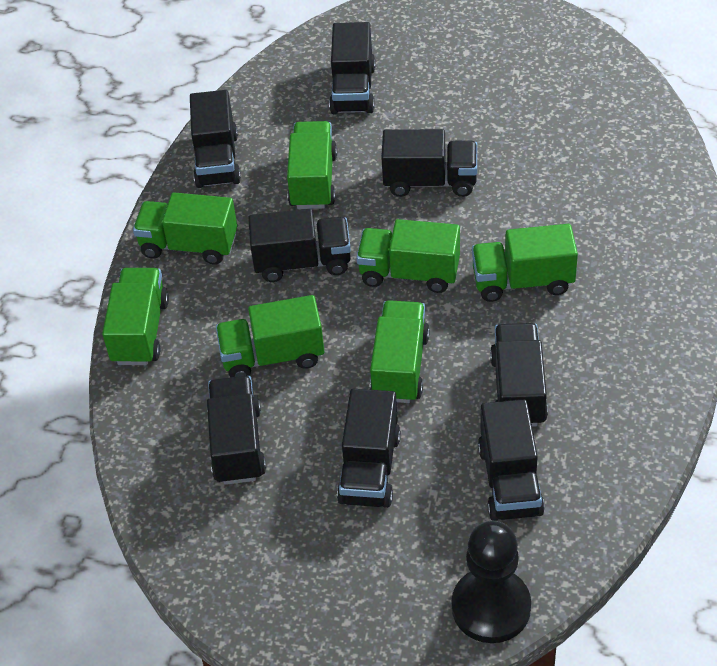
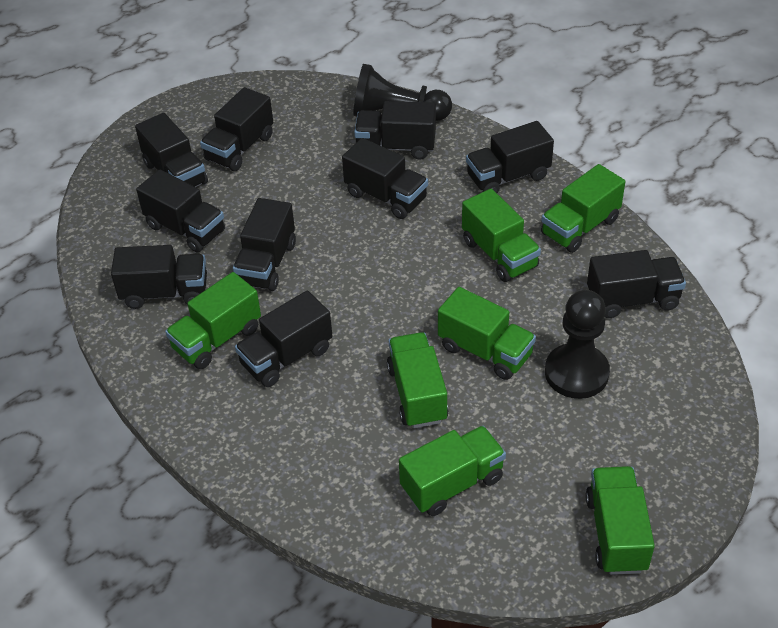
black pawn: 1 -> 2
black truck: 8 -> 10

